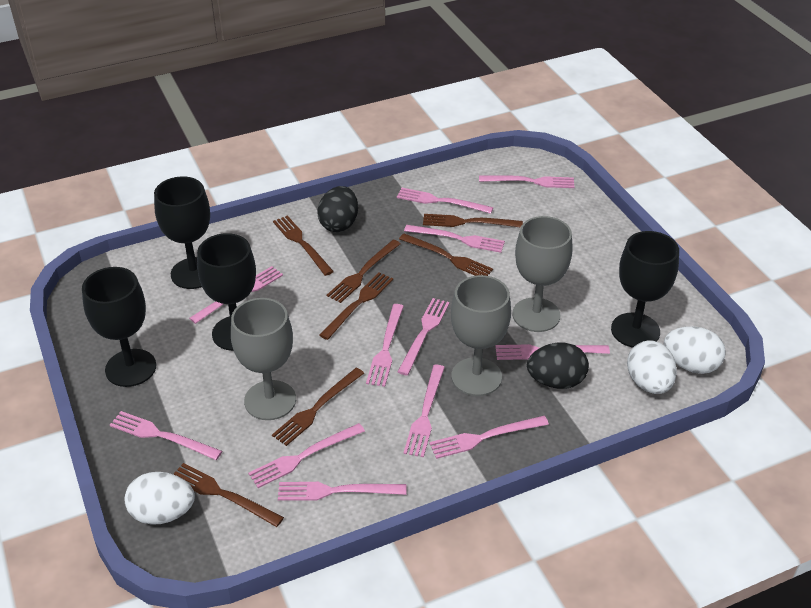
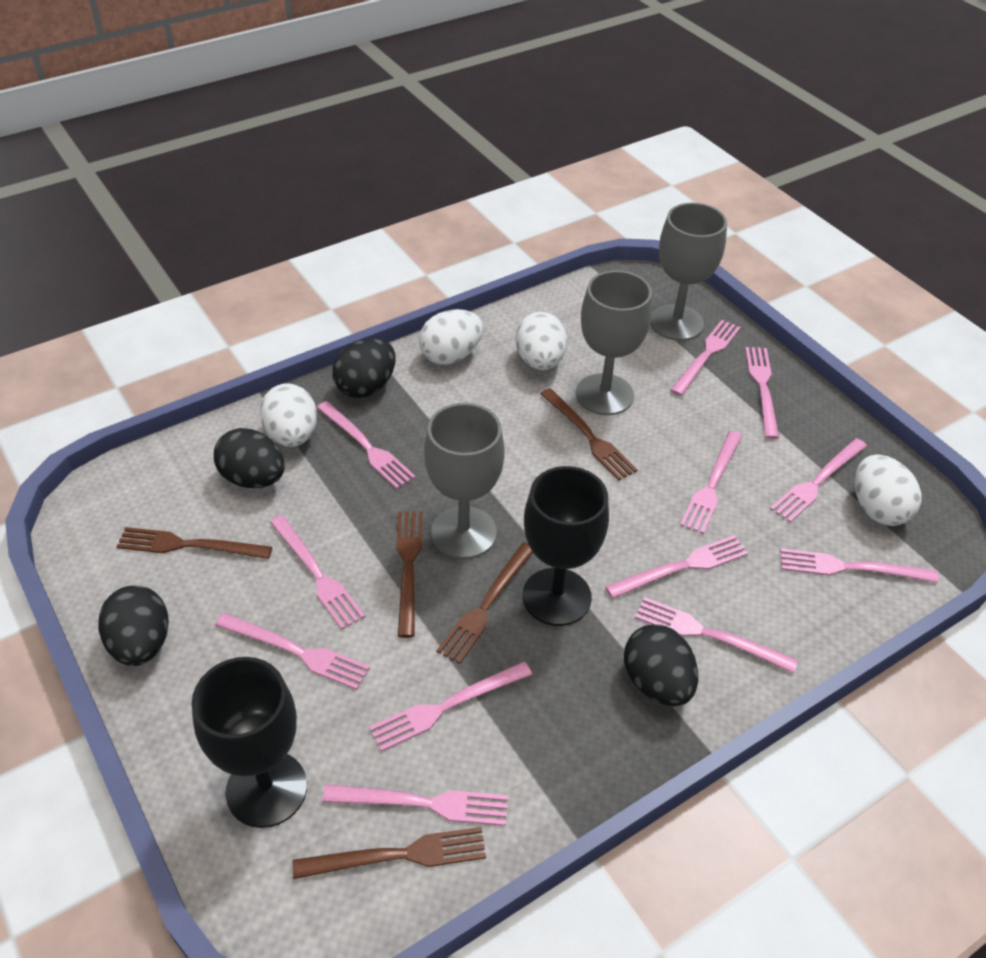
black egg: 2 -> 4
black goblet: 4 -> 2
brown fork: 7 -> 5
white egg: 3 -> 4

